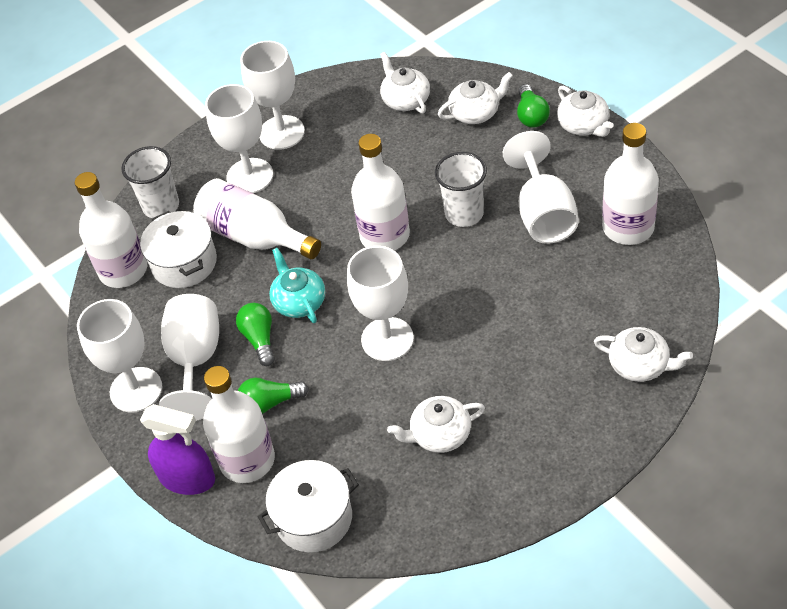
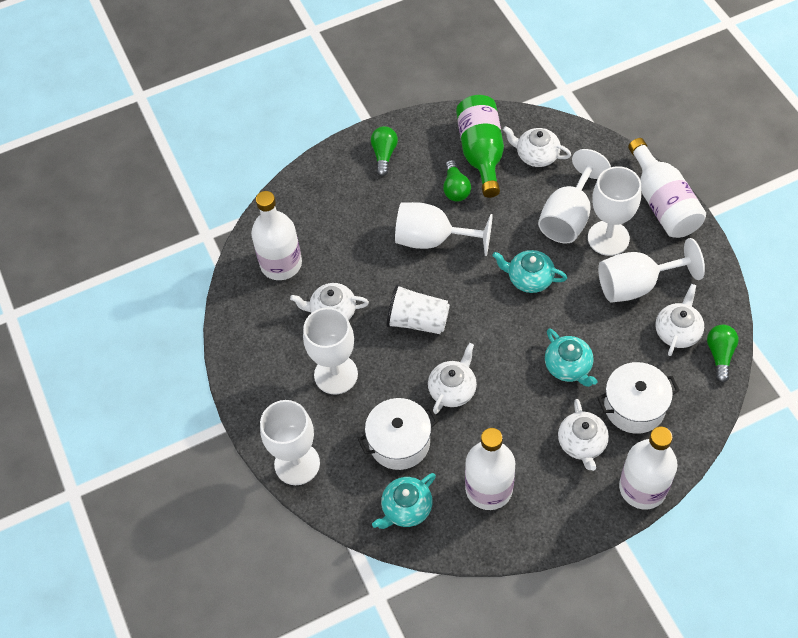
green bottle: 0 -> 1
purple spray bottle: 1 -> 0
turquoise teapot: 1 -> 3
white bottle: 5 -> 4
white cup: 2 -> 1

